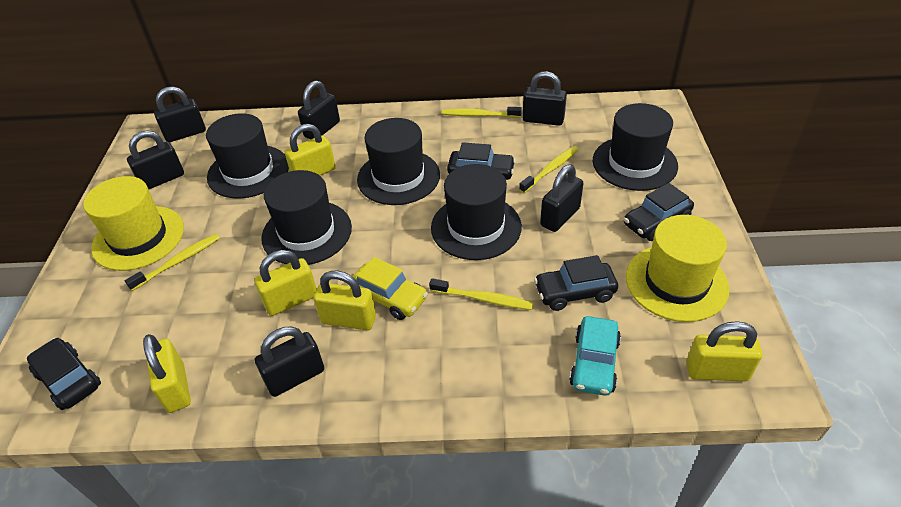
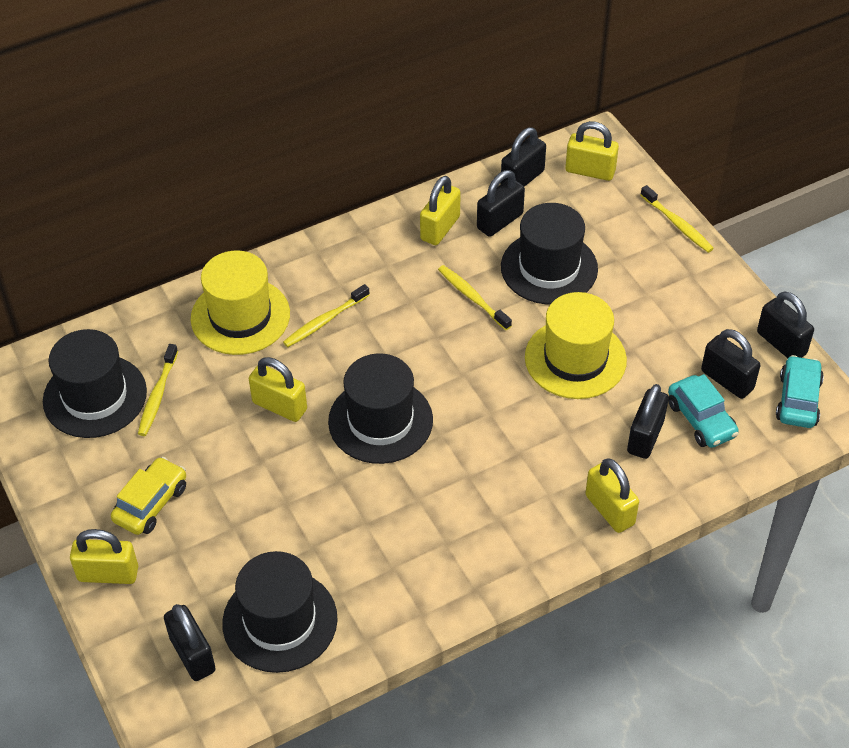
black car: 4 -> 0
black hat: 5 -> 4
turquoise car: 1 -> 2

